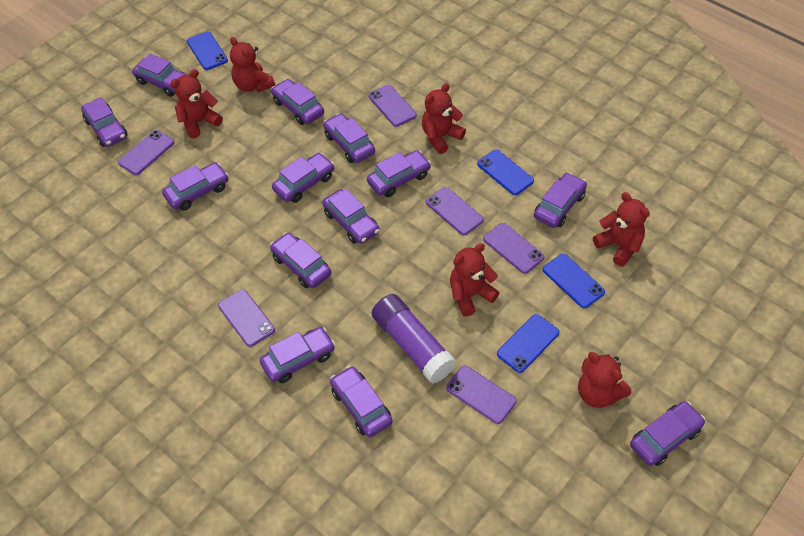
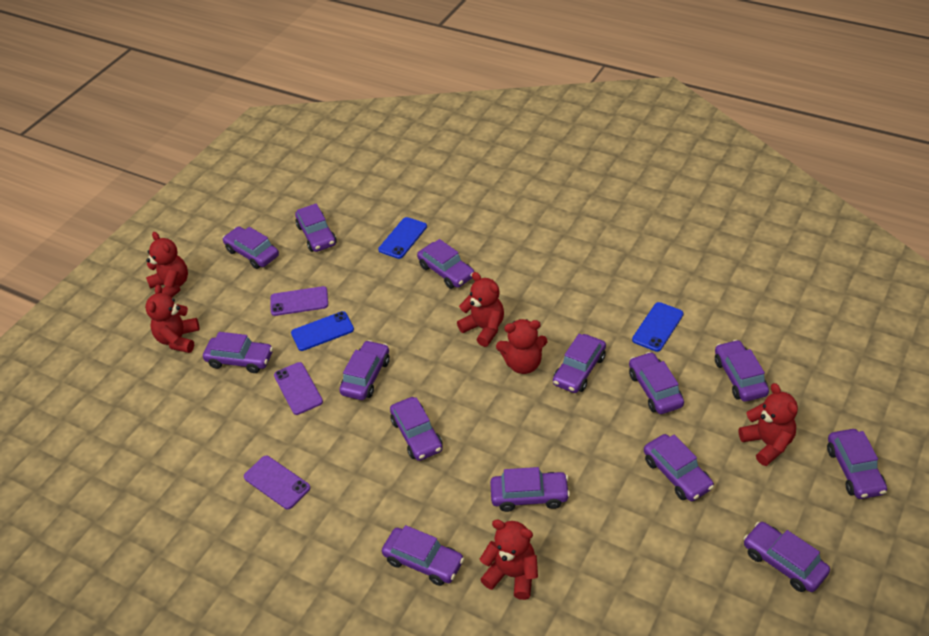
blue phone: 4 -> 3
purple car: 13 -> 14
purple glue stick: 1 -> 0
purple phone: 6 -> 3

